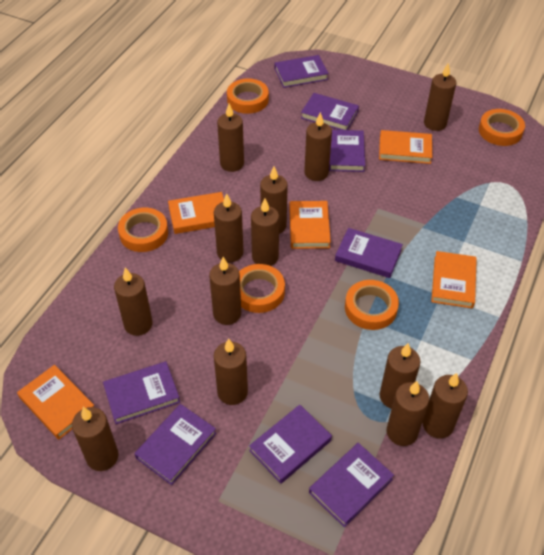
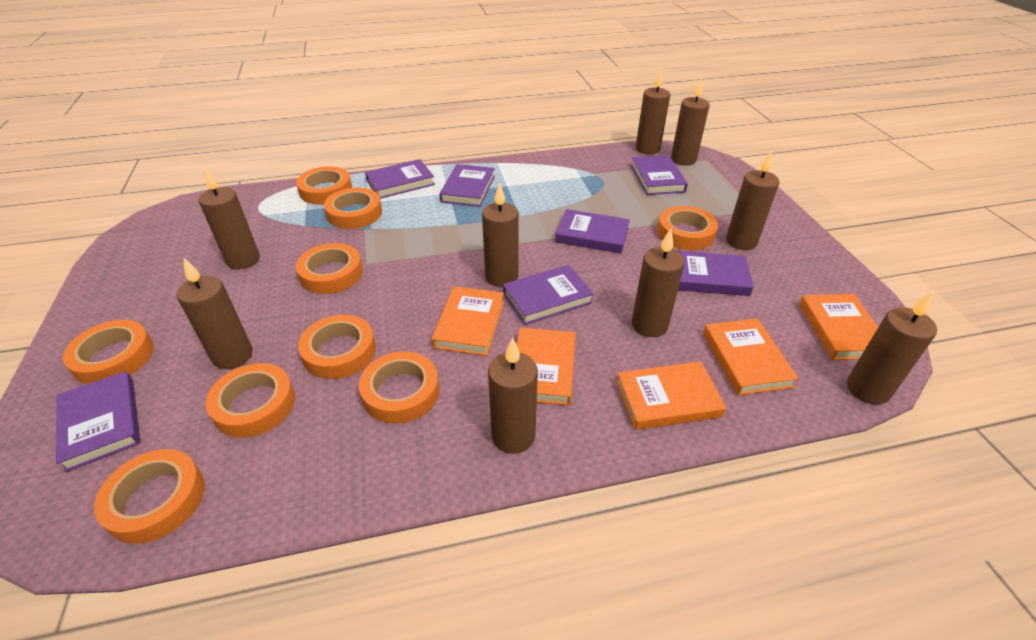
brown candle: 13 -> 9
orange tape: 5 -> 9
purple book: 8 -> 7

